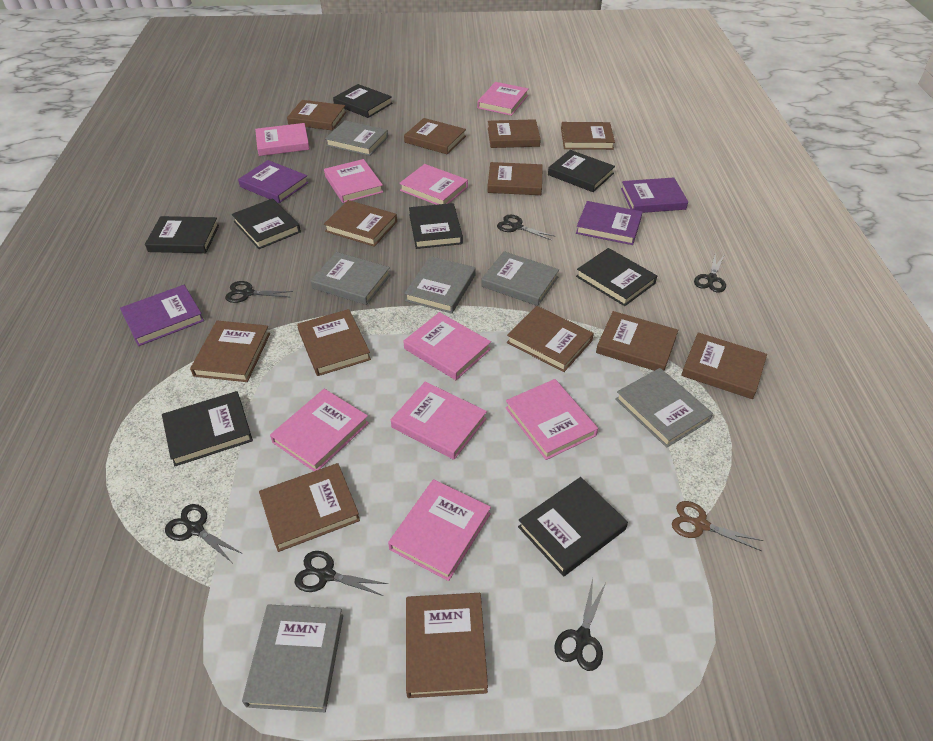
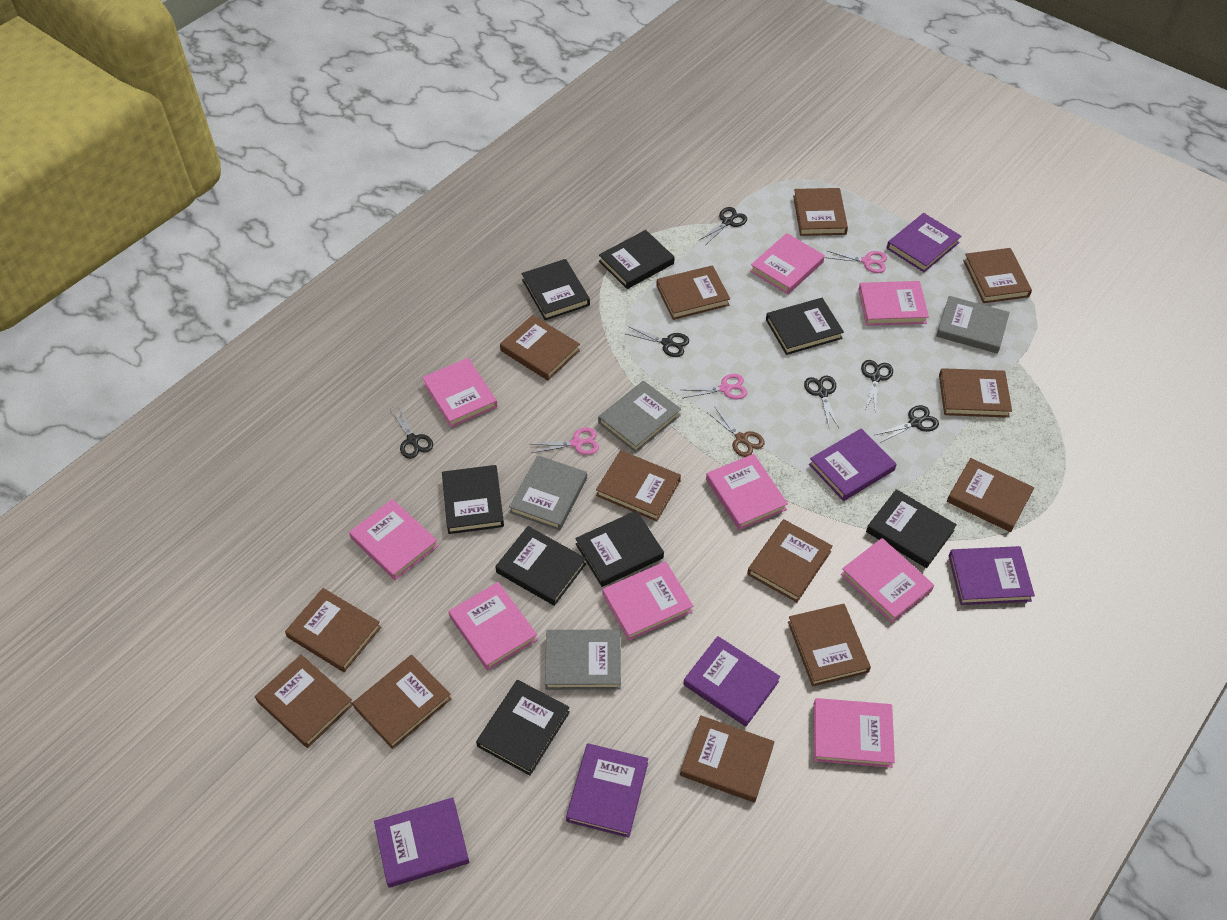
grey book: 6 -> 4
pink scissors: 0 -> 3
purple book: 4 -> 6

